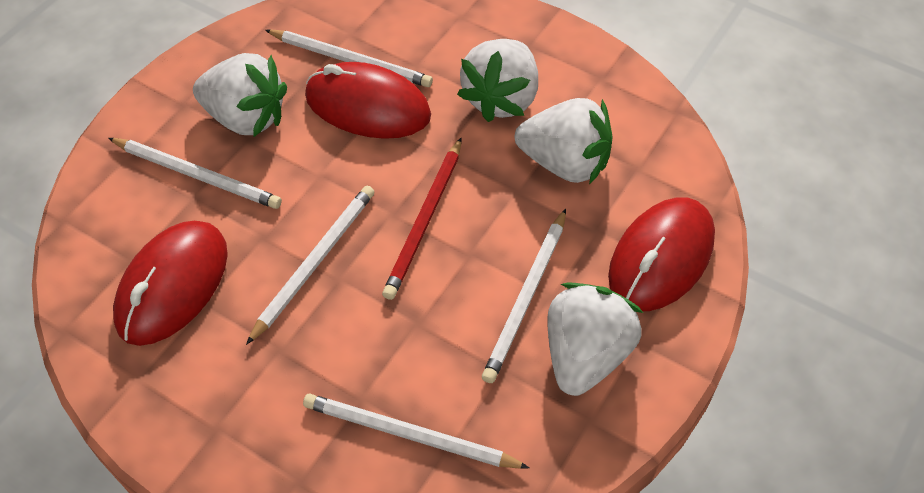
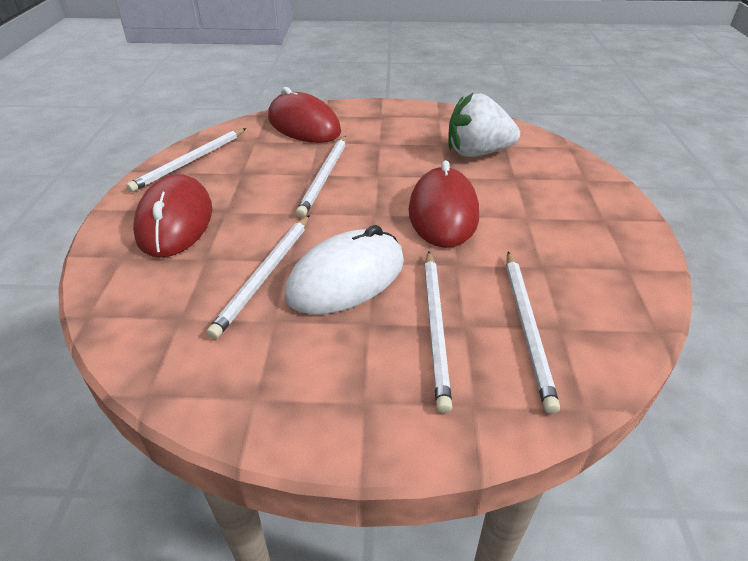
red pencil: 1 -> 0
white mouse: 0 -> 1
white strawberry: 4 -> 1

